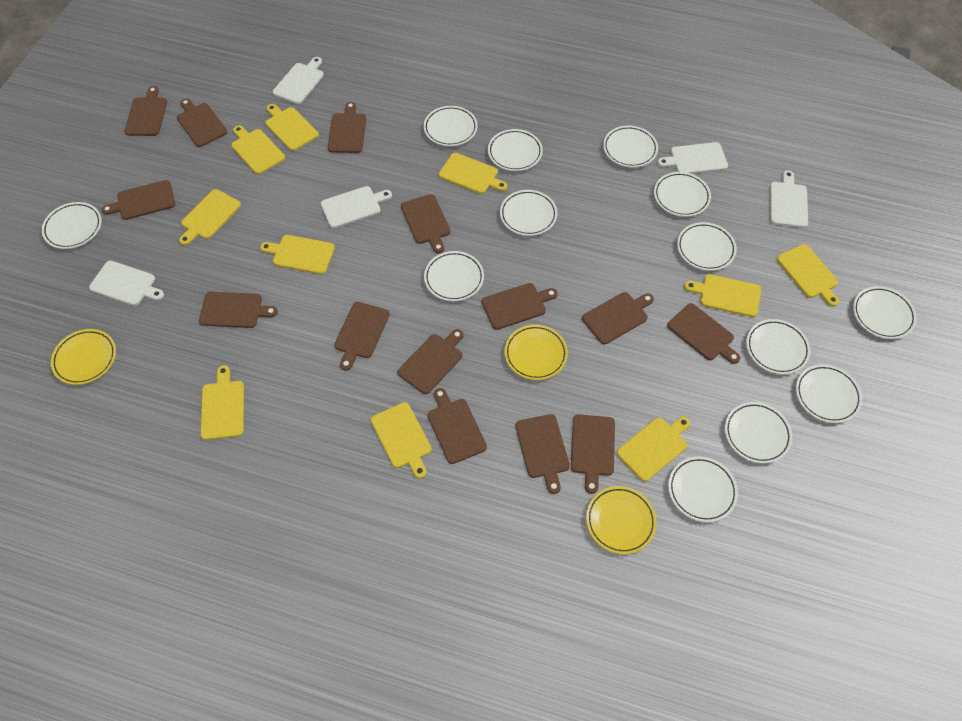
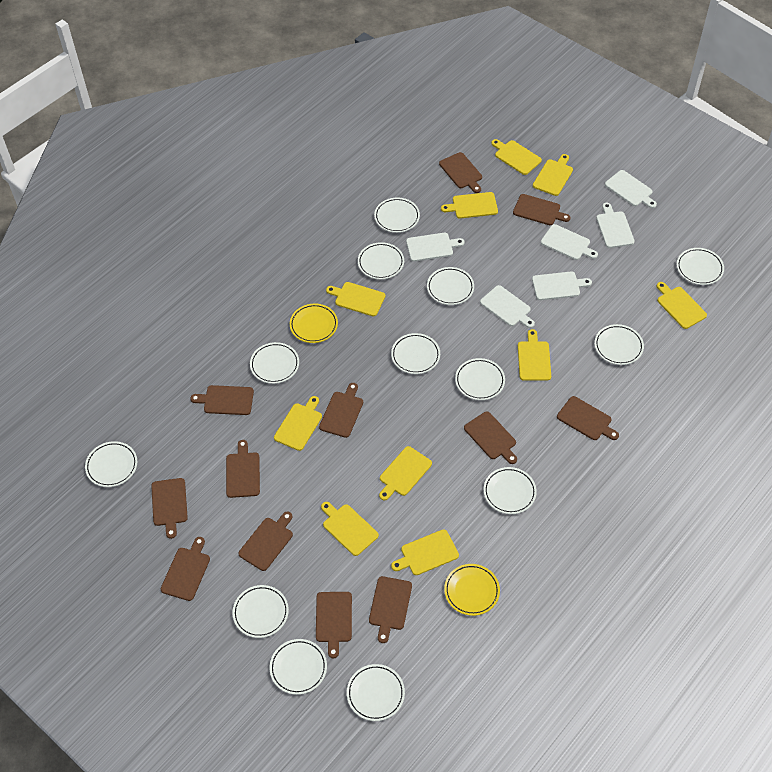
brown cutting board: 14 -> 12
white cutting board: 5 -> 6
yellow plate: 3 -> 2

